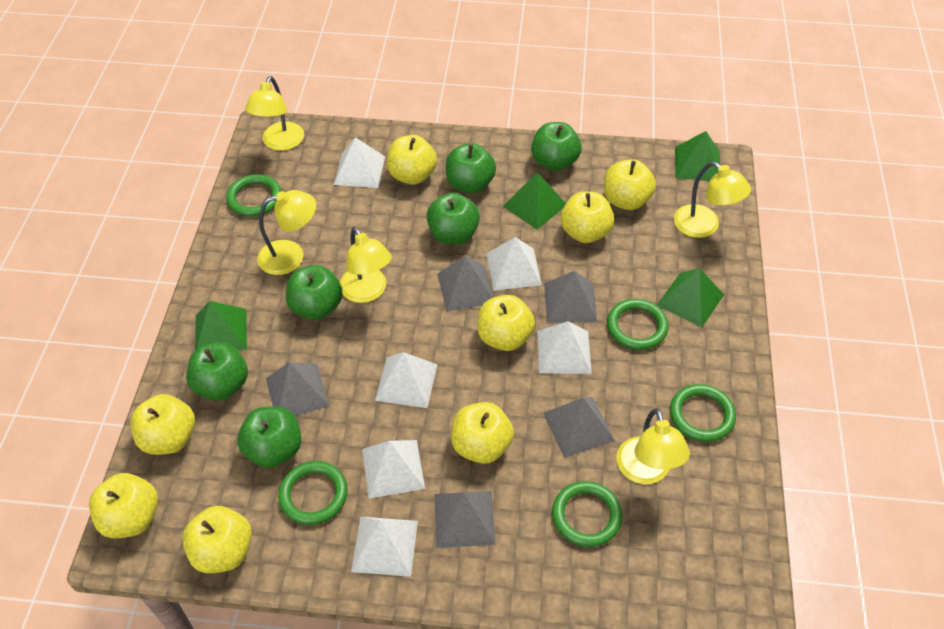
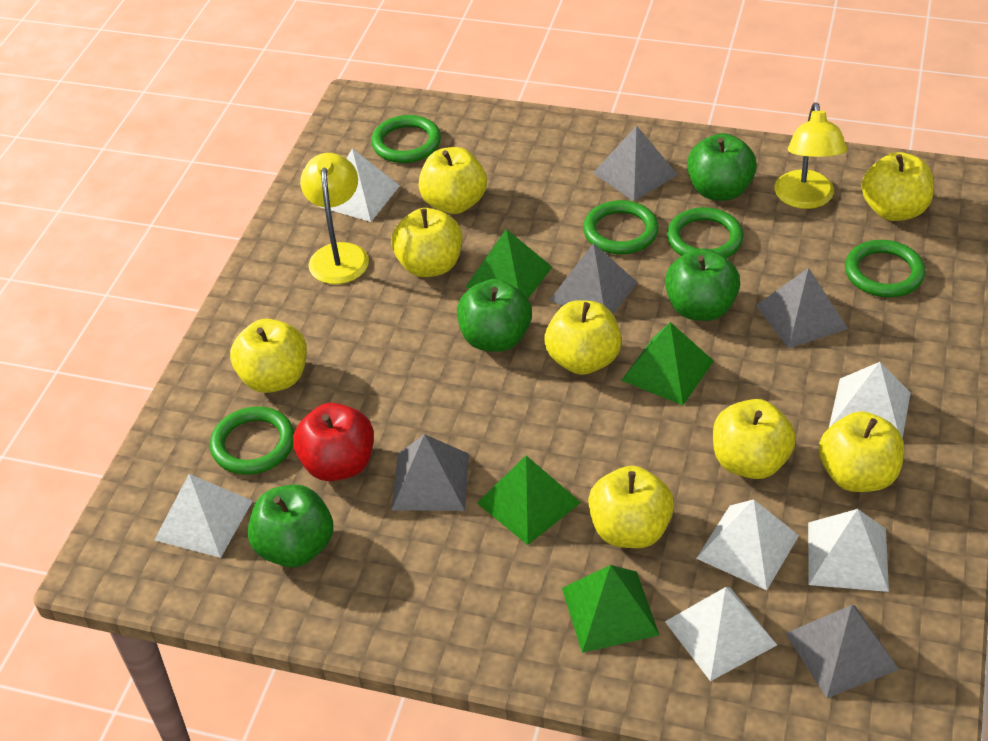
green apple: 6 -> 4
red apple: 0 -> 1
yellow lamp: 5 -> 2

